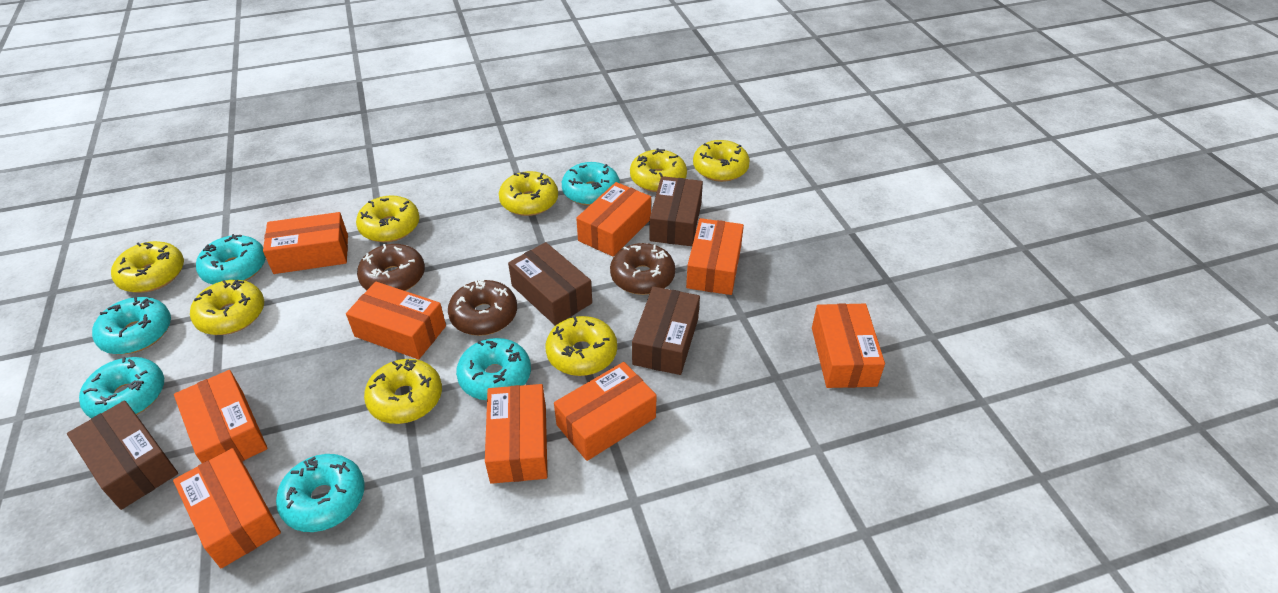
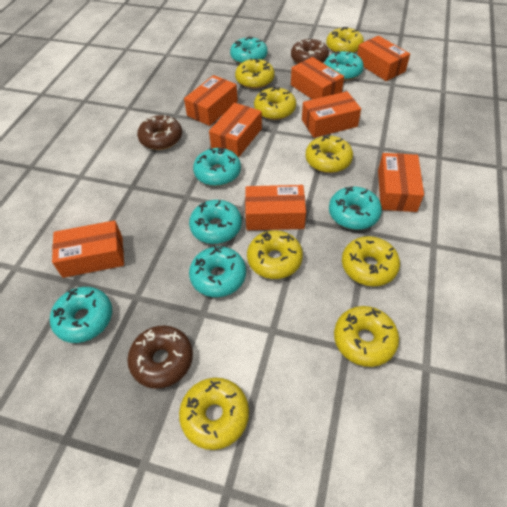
brown box: 4 -> 0
orange box: 9 -> 8
turquoise donut: 6 -> 7

